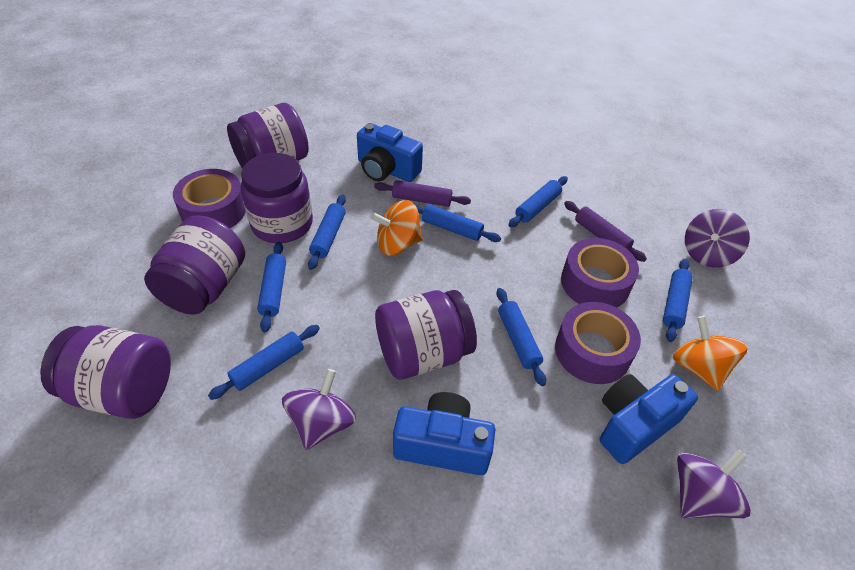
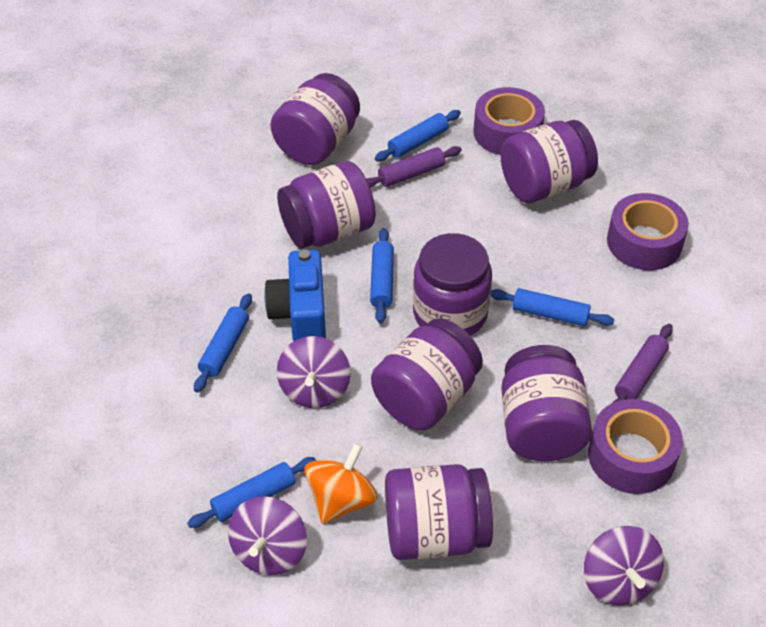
blue camera: 3 -> 1
blue rolling pin: 7 -> 5
orange spinning top: 2 -> 1
purple jar: 5 -> 7

